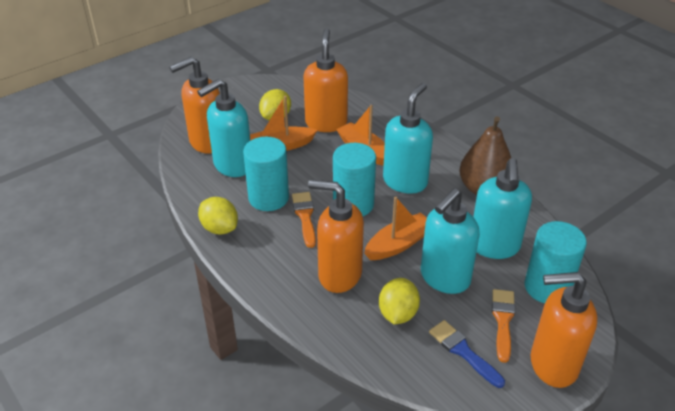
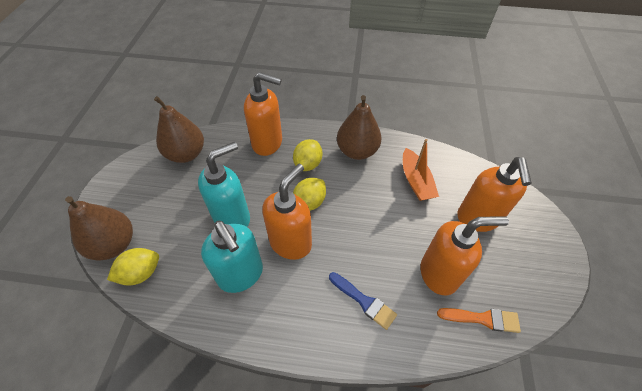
brown pear: 1 -> 3
orange boat: 3 -> 1
orange brush: 2 -> 1
turquoise cylinder: 3 -> 0
turquoise soap dispenser: 4 -> 2

